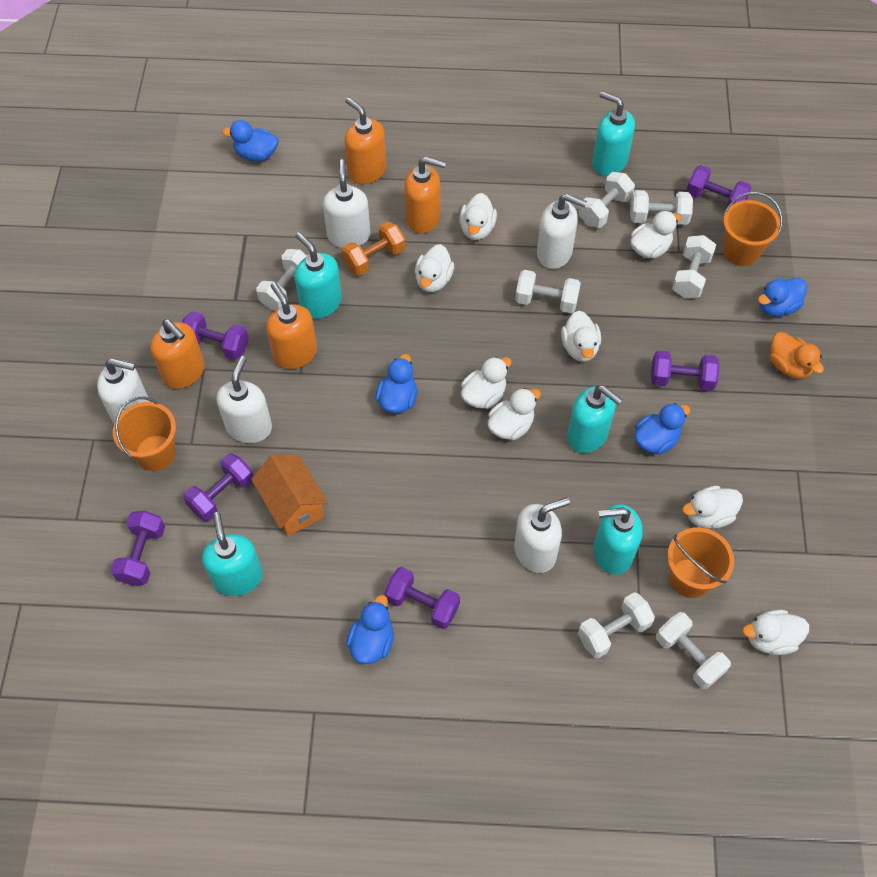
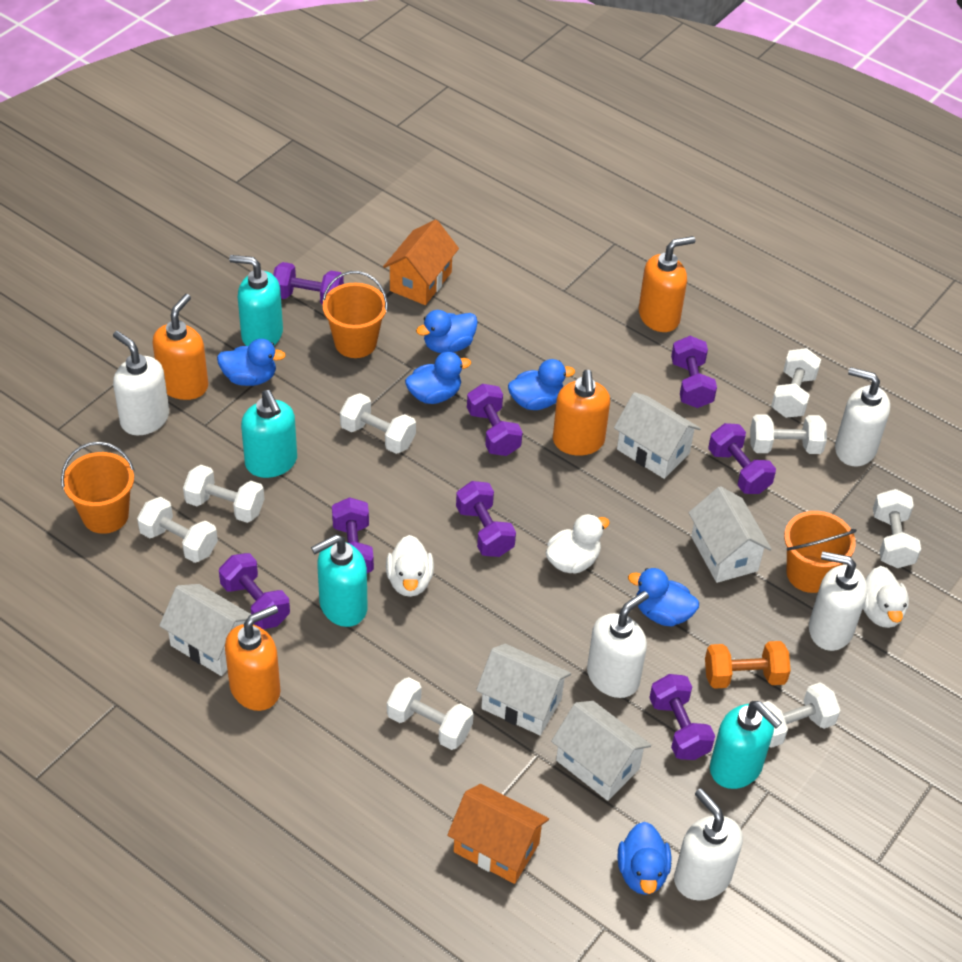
blue duck: 5 -> 6
orange duck: 1 -> 0
orange house: 1 -> 2
purple dumbbell: 6 -> 8
turquoise soap dispenser: 5 -> 4
white duck: 8 -> 3
white dumbbell: 7 -> 8
white house: 0 -> 5

